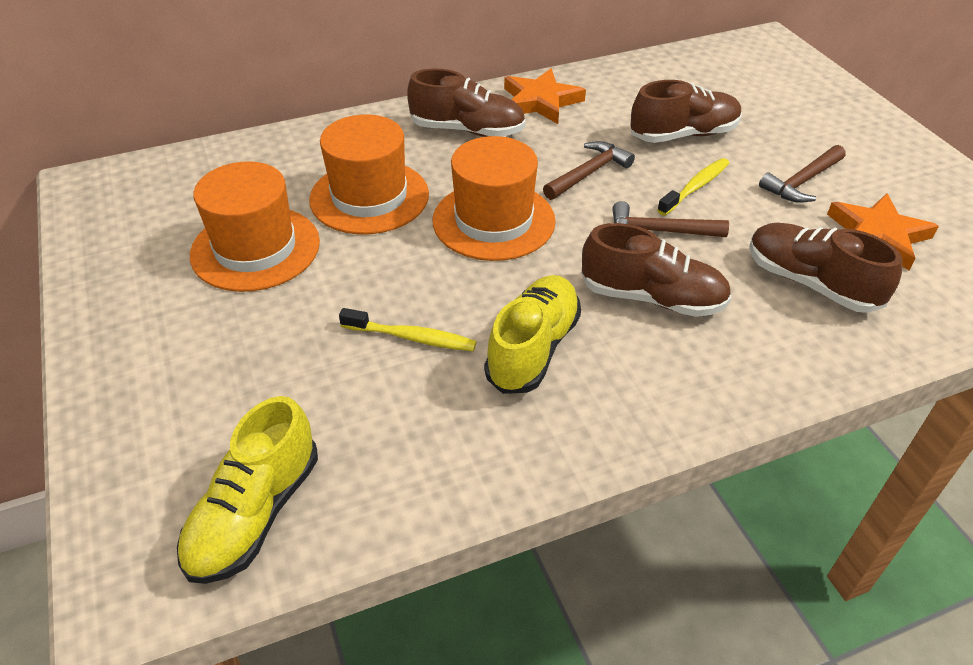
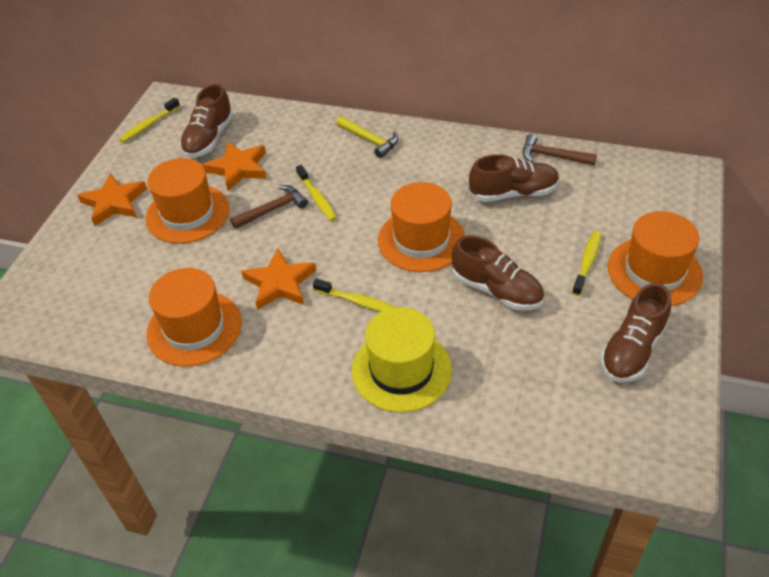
brown hammer: 3 -> 2
orange hat: 3 -> 4
orange star: 2 -> 3
yellow hammer: 0 -> 1
yellow hat: 0 -> 1
yellow shoe: 2 -> 0
yellow toothbrush: 2 -> 4

